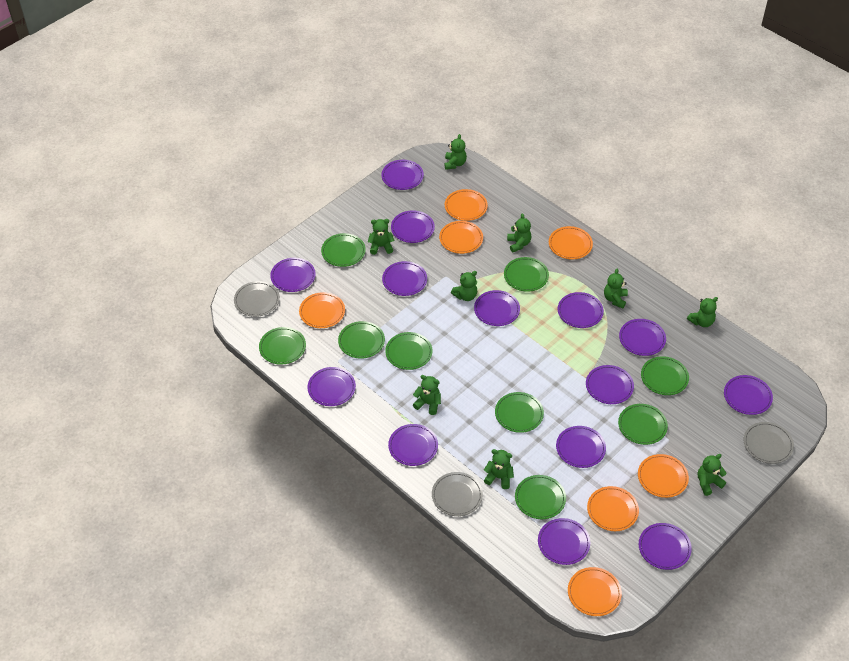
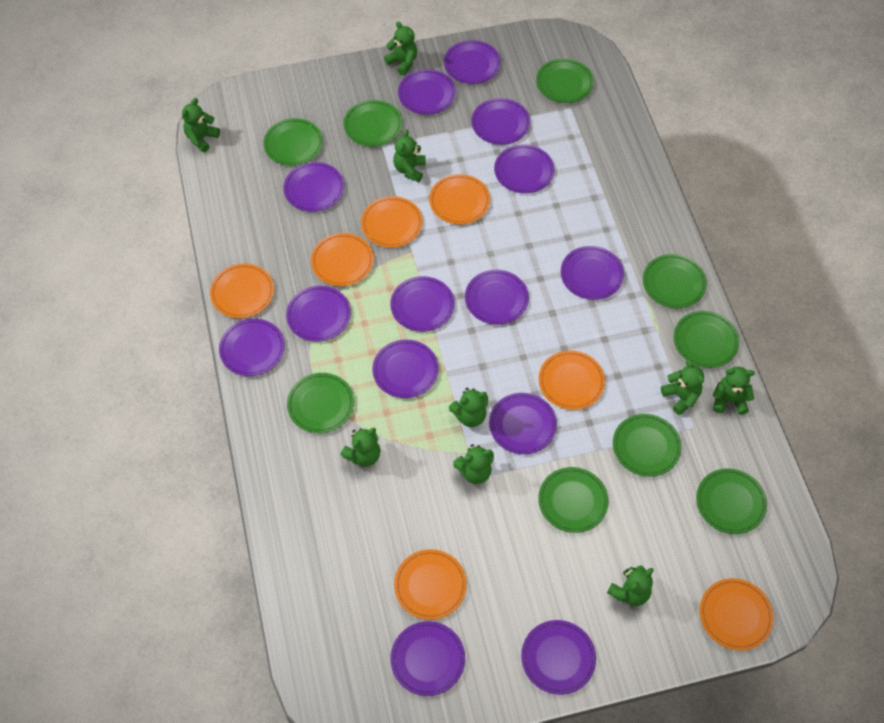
grey plate: 3 -> 0

